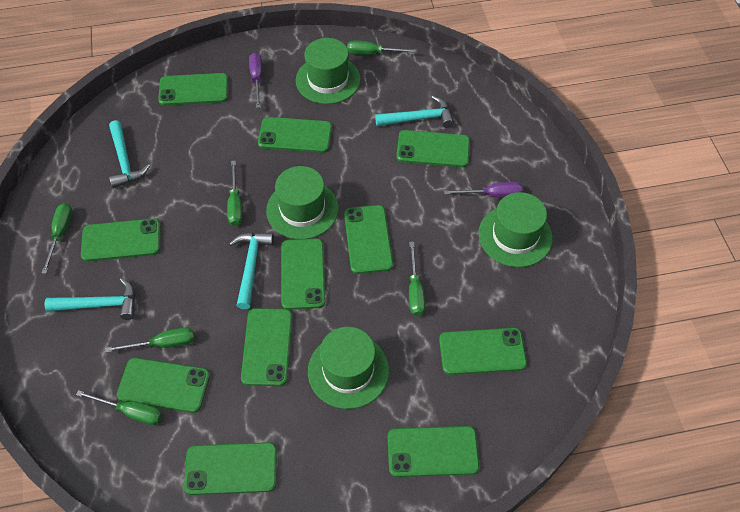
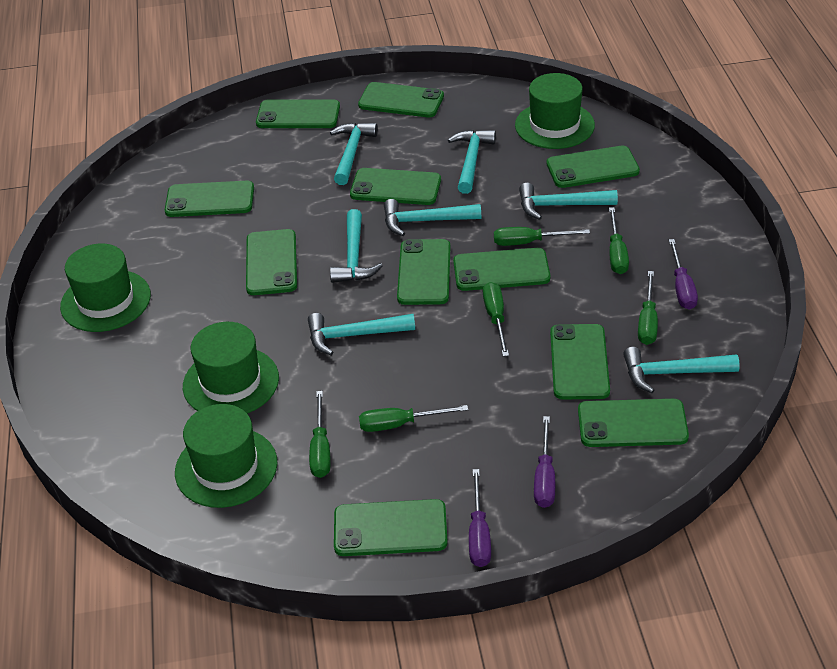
purple screwdriver: 2 -> 3
turquoise hammer: 4 -> 7

